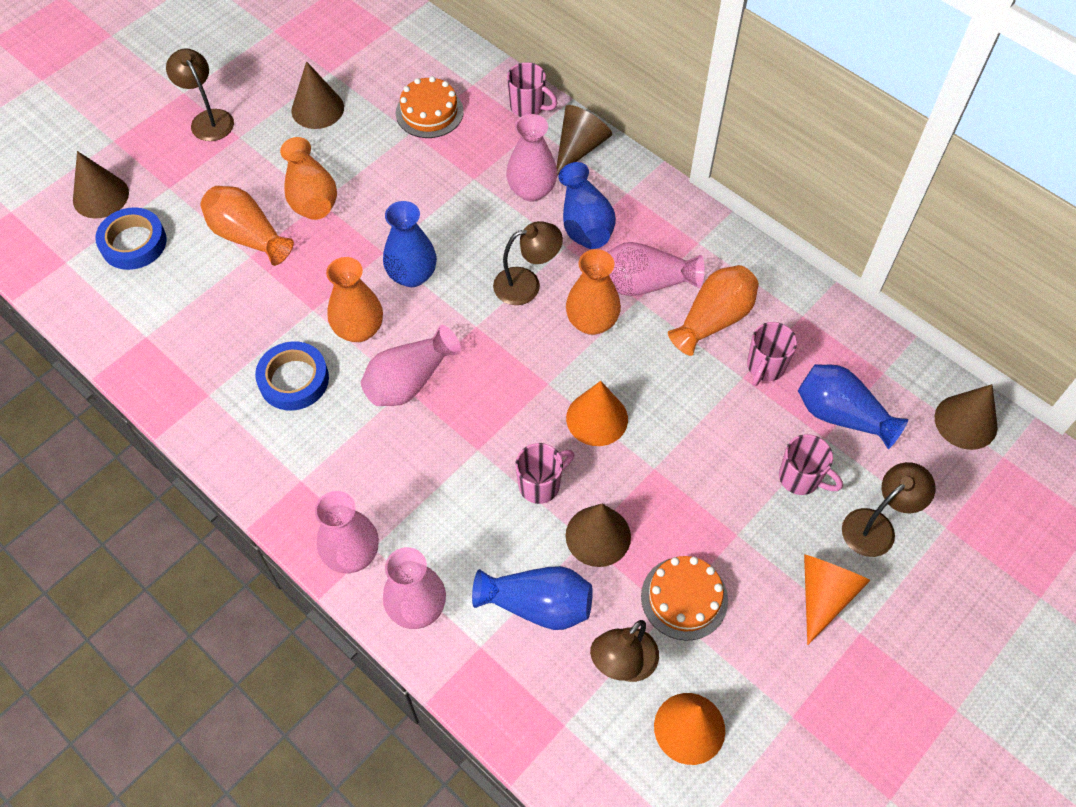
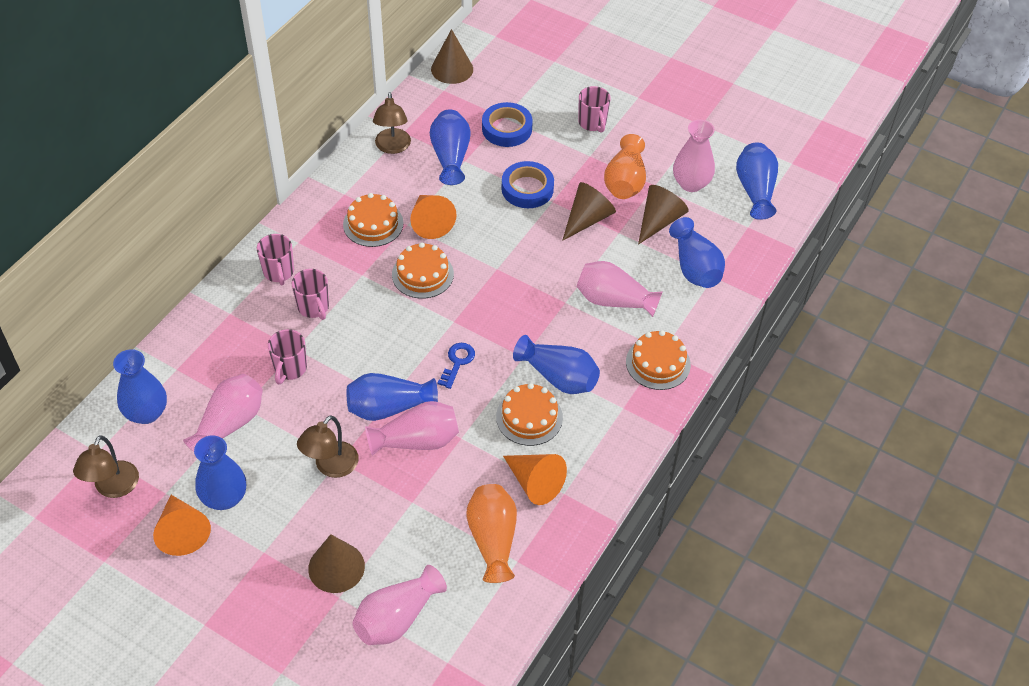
blue key: 0 -> 1
blue vase: 4 -> 7
brown cone: 5 -> 4
brown lamp: 4 -> 3
orange cake: 2 -> 4
orange vase: 5 -> 2

